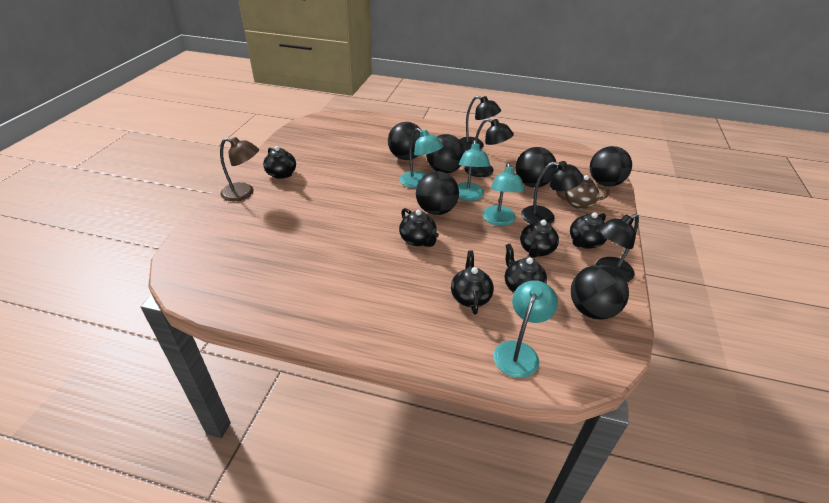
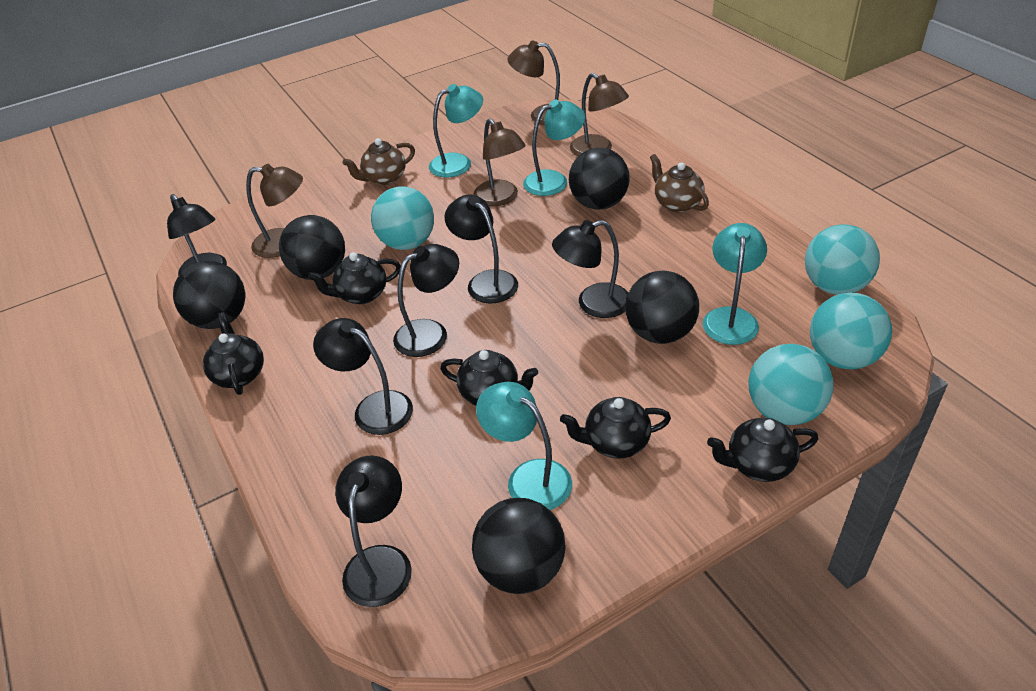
black ball: 6 -> 5
black lamp: 4 -> 6
black teapot: 6 -> 5
brown lamp: 1 -> 4
brown teapot: 1 -> 2
turquoise ball: 0 -> 4

